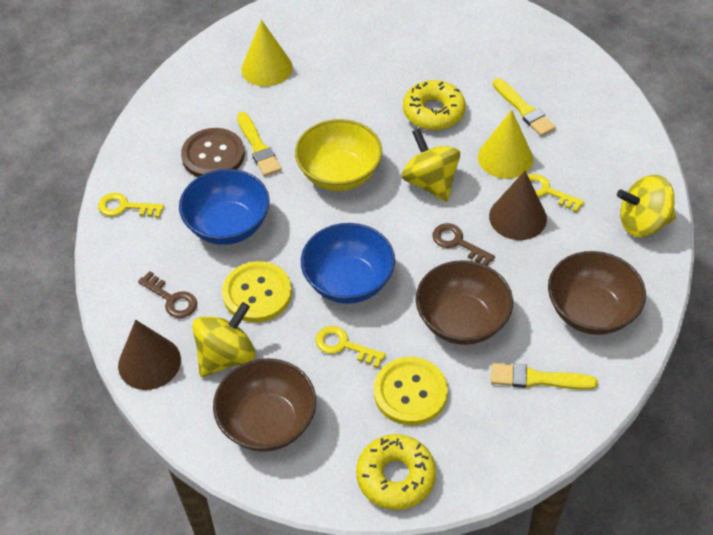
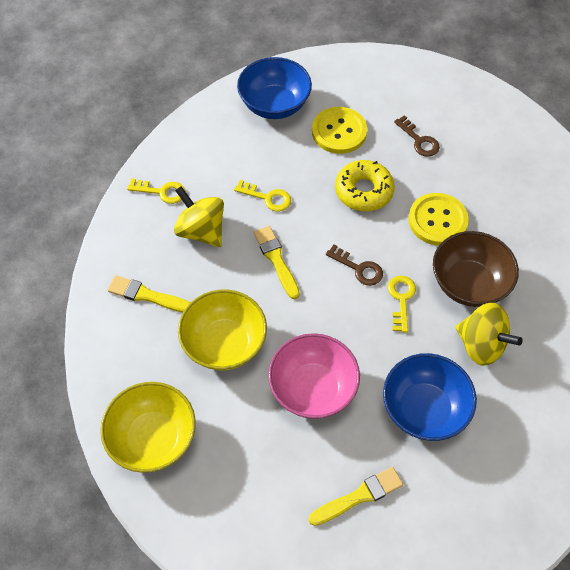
brown bowl: 3 -> 1
brown button: 1 -> 0
brown cone: 2 -> 0
pink bowl: 0 -> 1
yellow bowl: 1 -> 2
yellow cone: 2 -> 0
yellow donut: 2 -> 1
yellow spinning top: 3 -> 2

